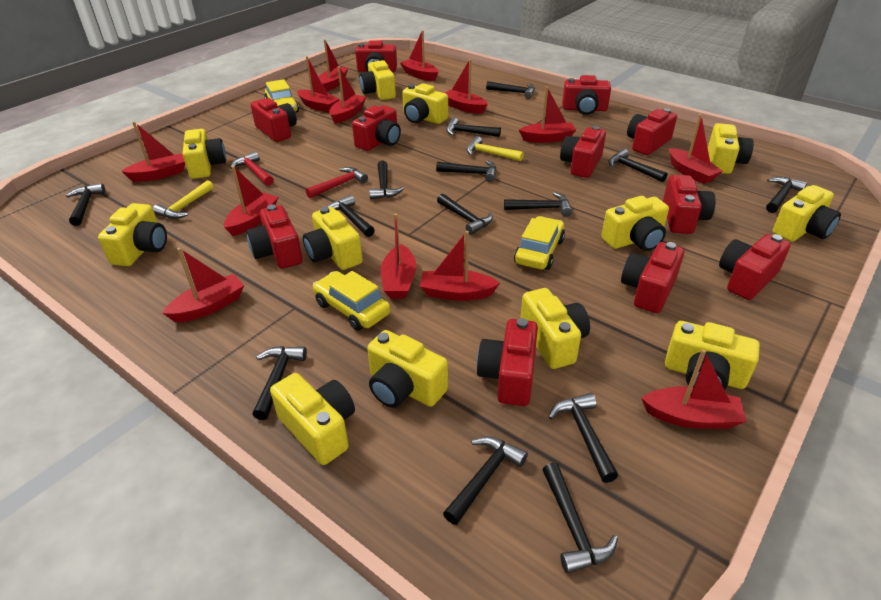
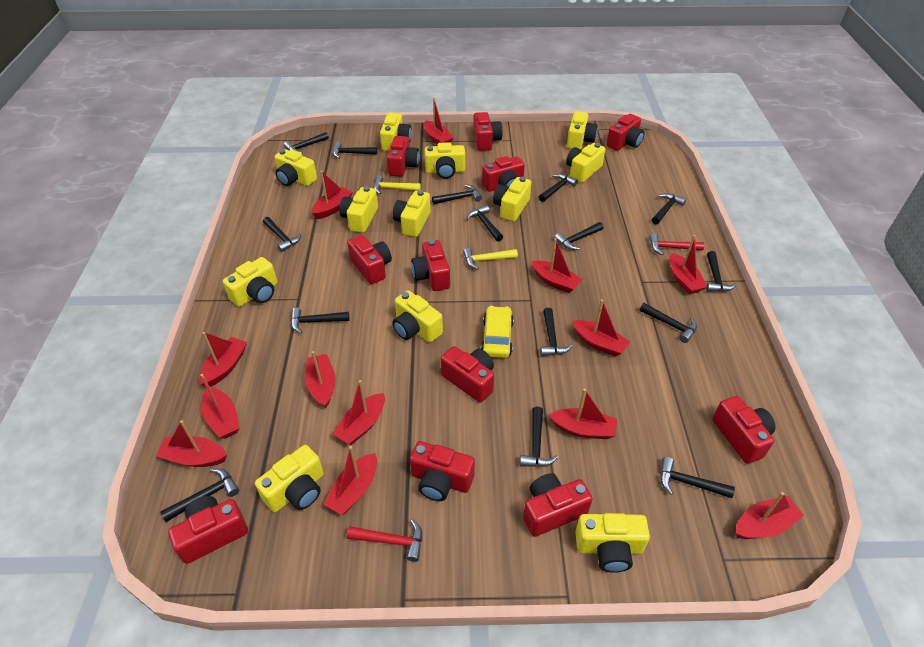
black hammer: 14 -> 15
yellow car: 3 -> 1

